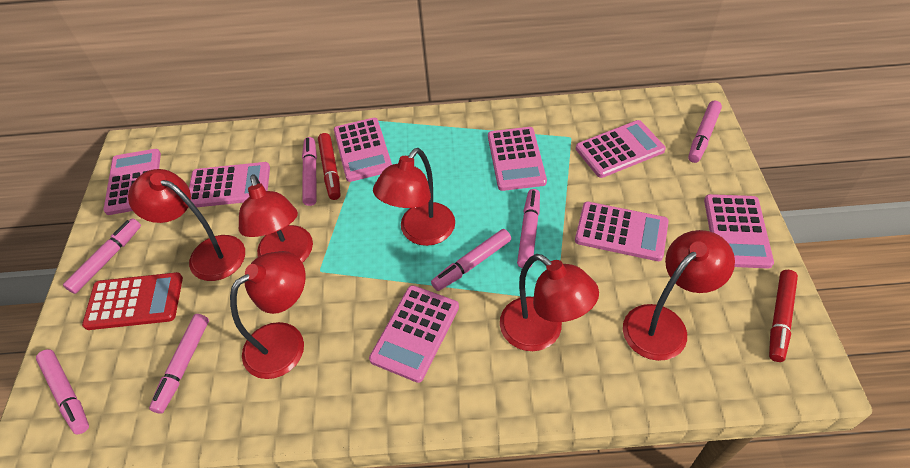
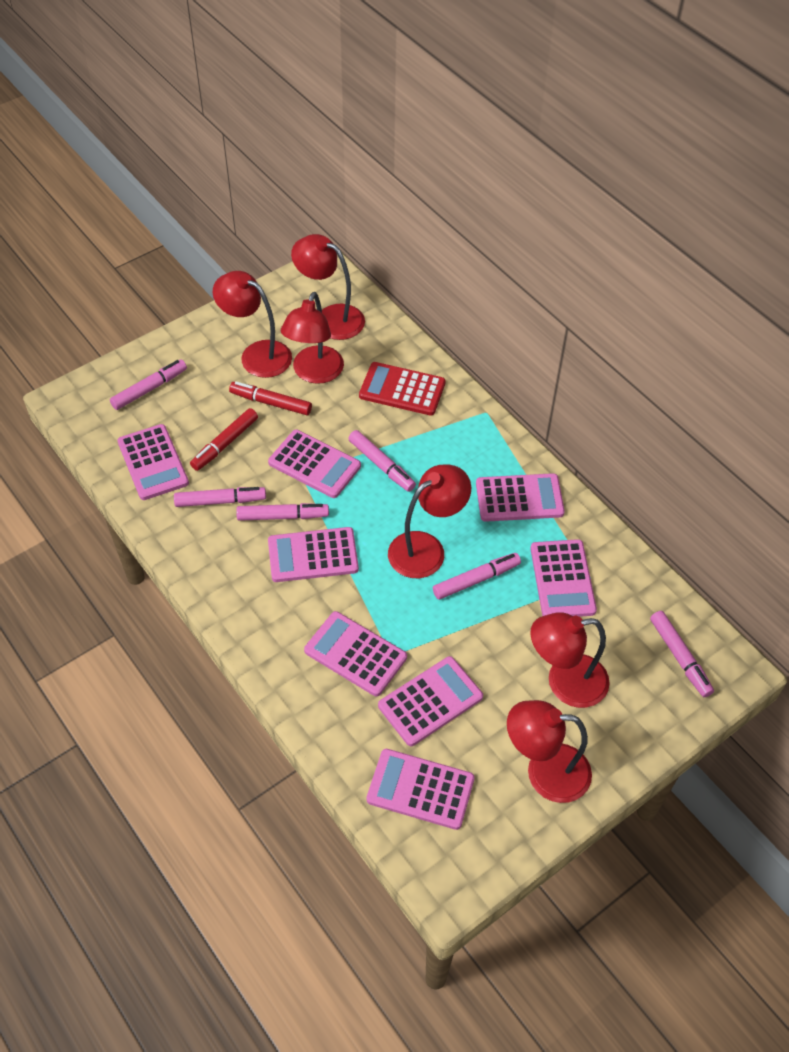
pink marker: 7 -> 6

